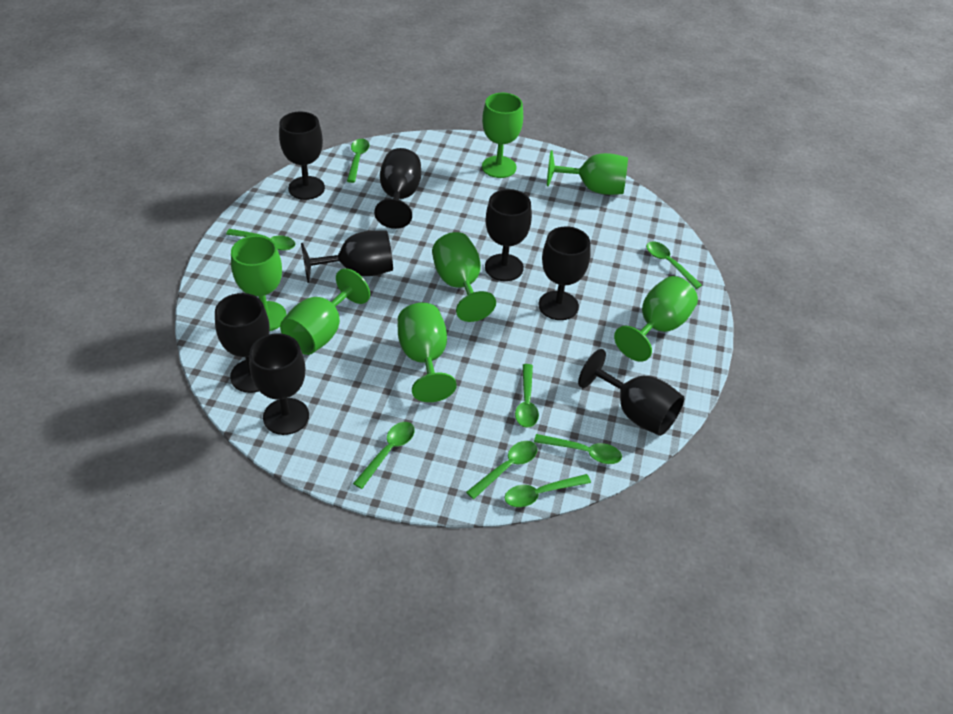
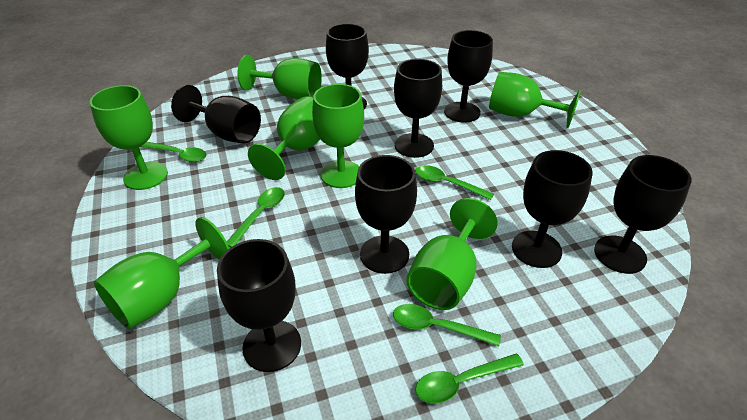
green spoon: 8 -> 5

